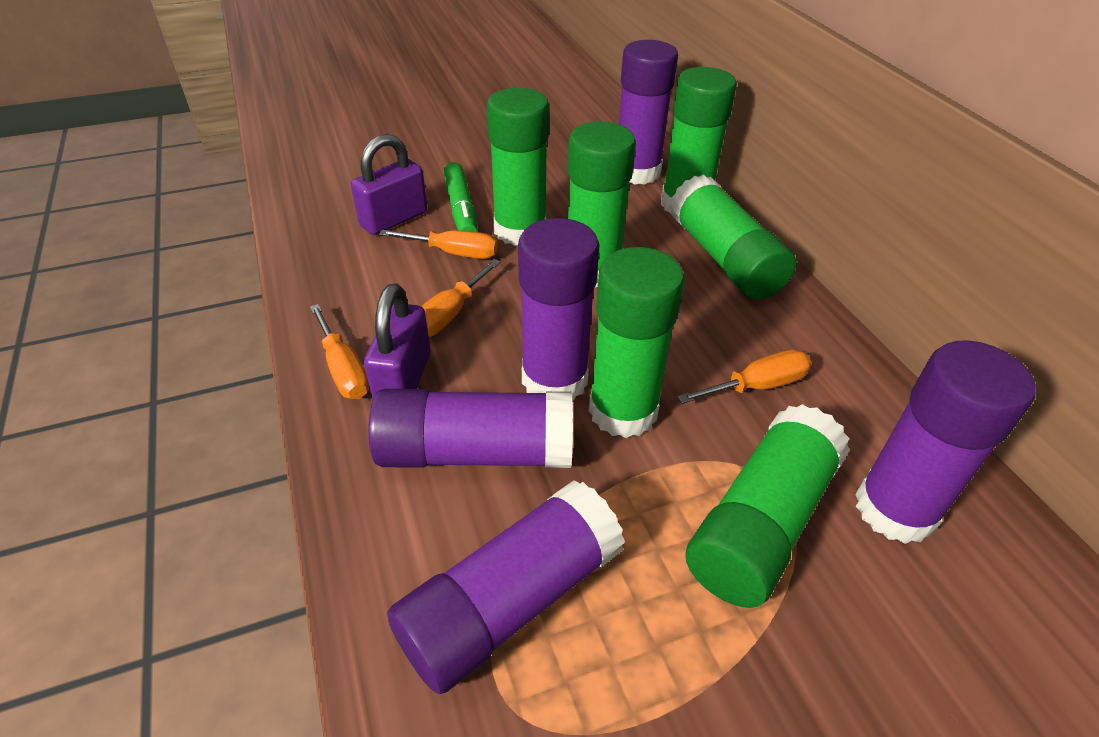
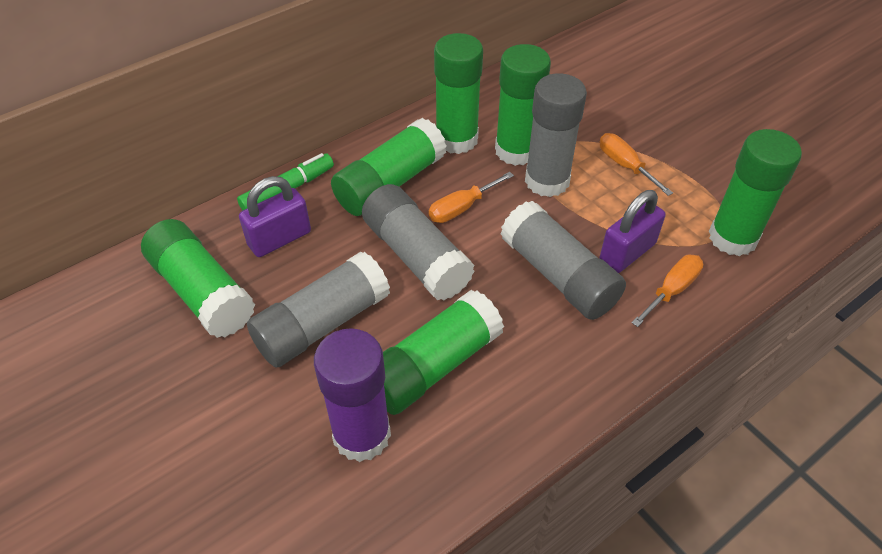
grey glue stick: 0 -> 4
orange screwdriver: 4 -> 3
purple glue stick: 5 -> 1

